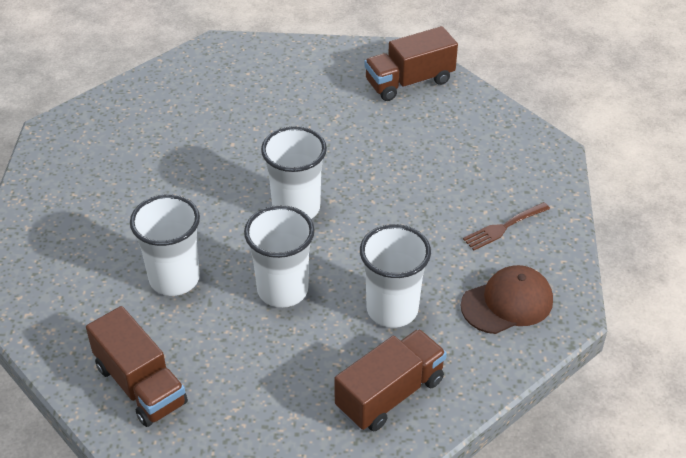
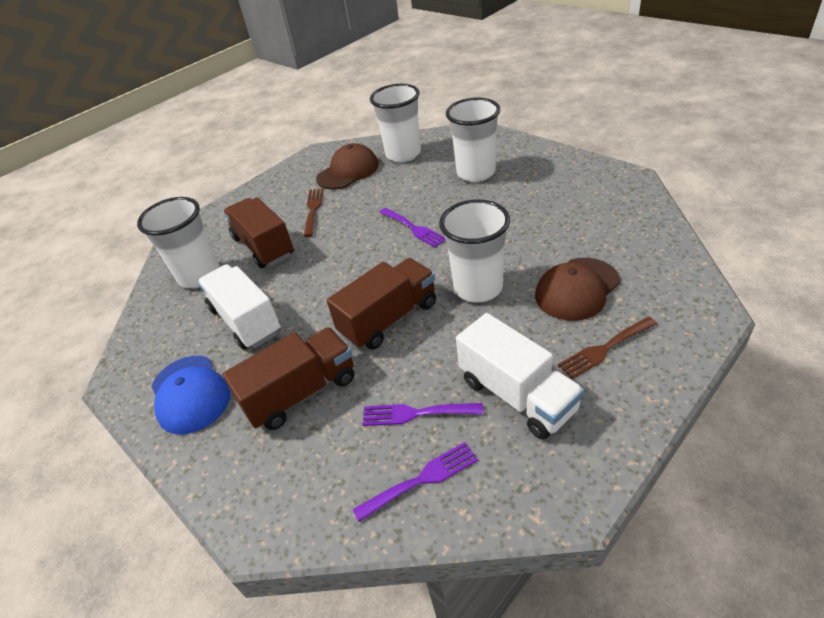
blue cap: 0 -> 1
brown cap: 1 -> 2
brown fork: 1 -> 2
purple fork: 0 -> 3
white truck: 0 -> 2

